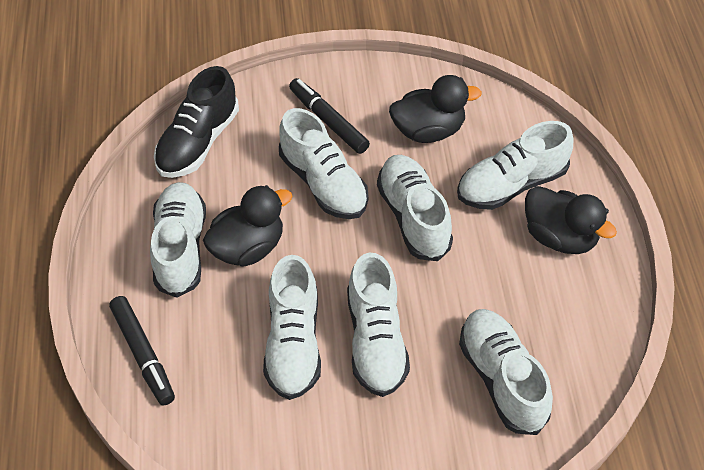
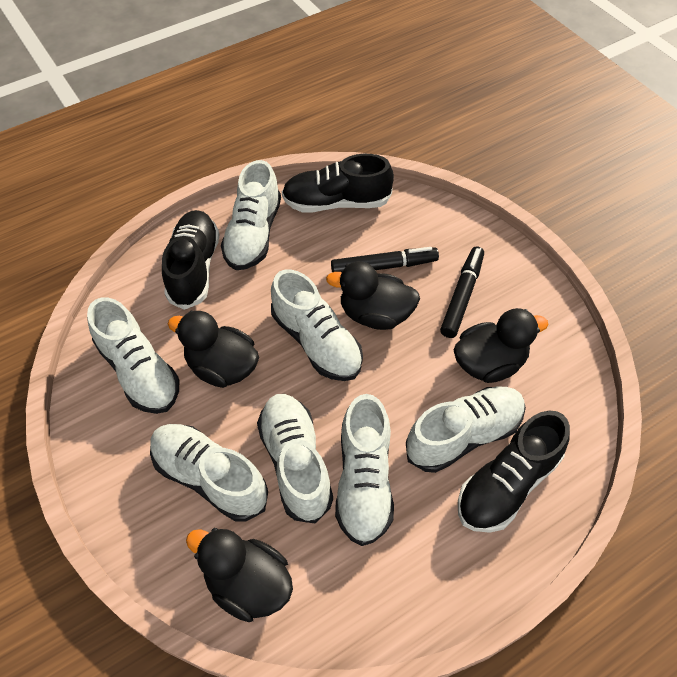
black duck: 3 -> 4
black shoe: 1 -> 3

